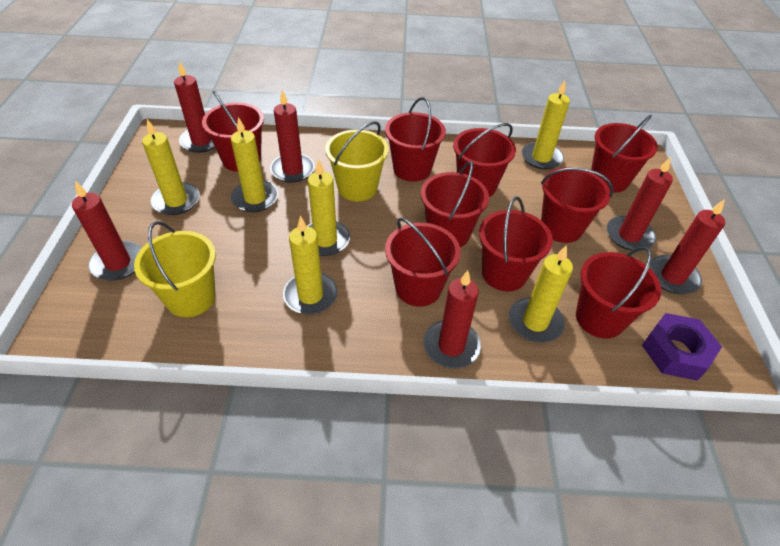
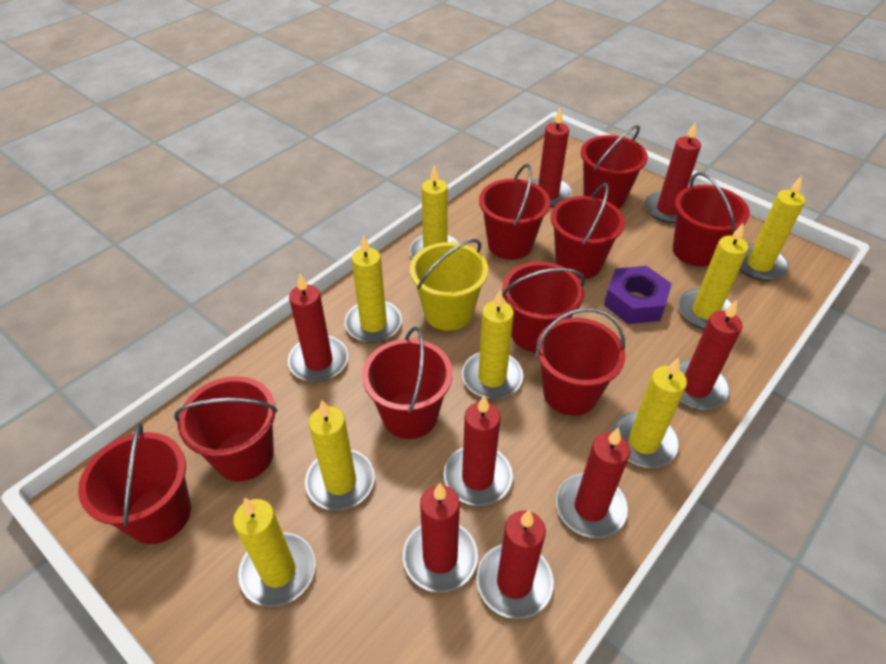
red candle: 6 -> 8
yellow bucket: 2 -> 1
yellow candle: 6 -> 8

